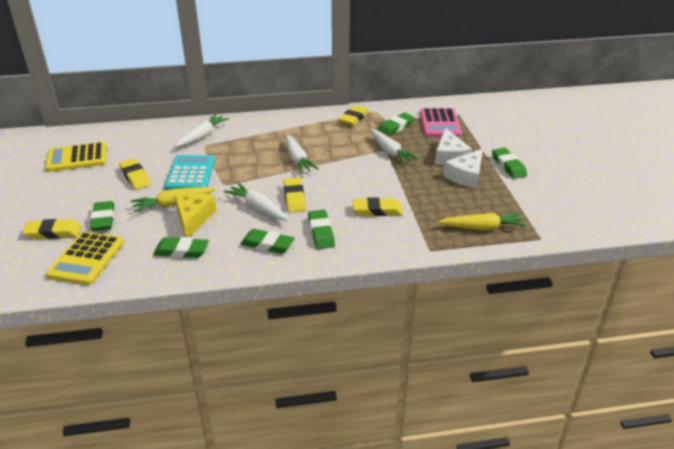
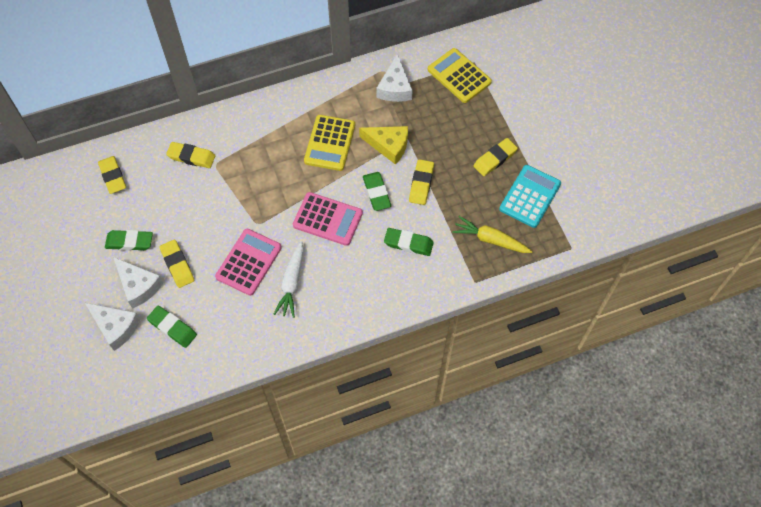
green eraser: 6 -> 4
pink calculator: 1 -> 2
white carrot: 4 -> 1
white cheese: 2 -> 3
yellow carrot: 2 -> 1

